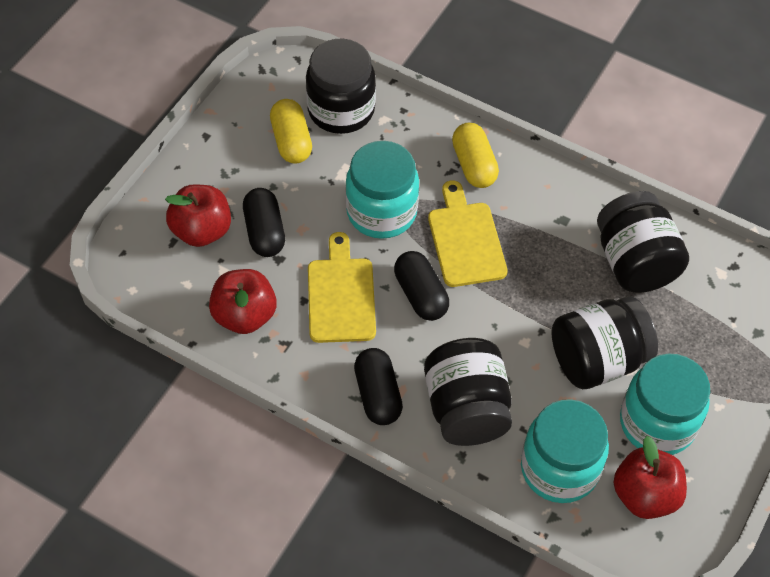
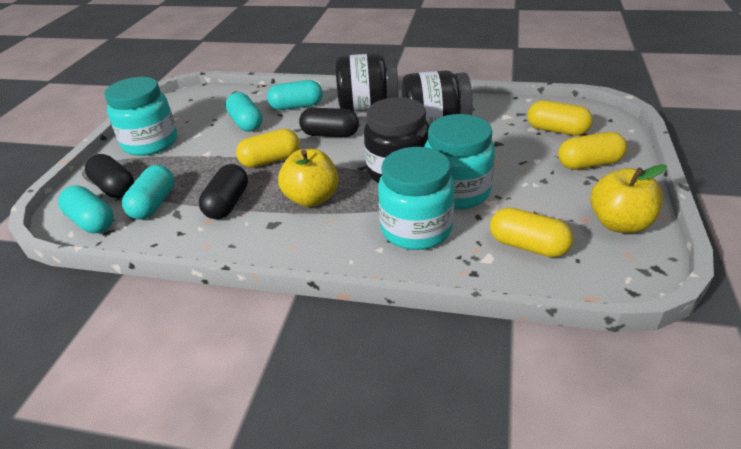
black jar: 4 -> 3
red apple: 3 -> 0
turquoise capsule: 0 -> 4
yellow apple: 0 -> 2
yellow capsule: 2 -> 4
yellow cutting board: 2 -> 0

